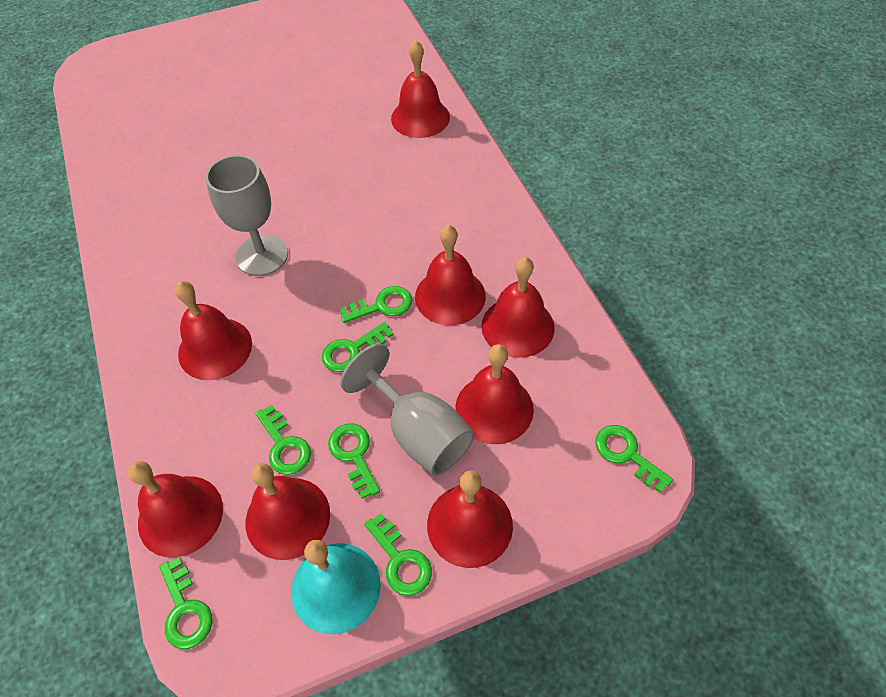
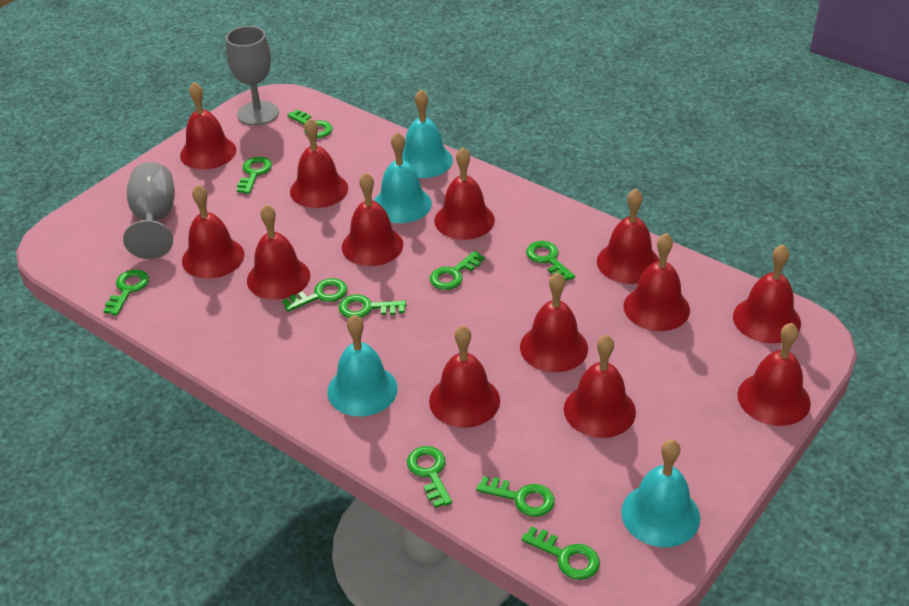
green key: 7 -> 10
red bell: 8 -> 13
turquoise bell: 1 -> 4

